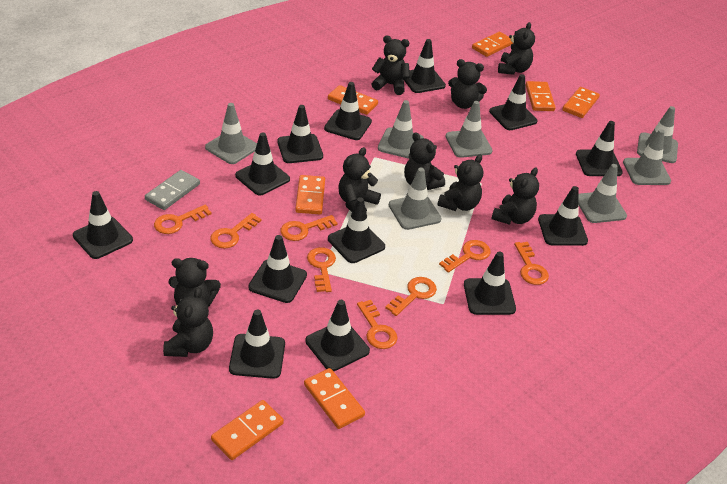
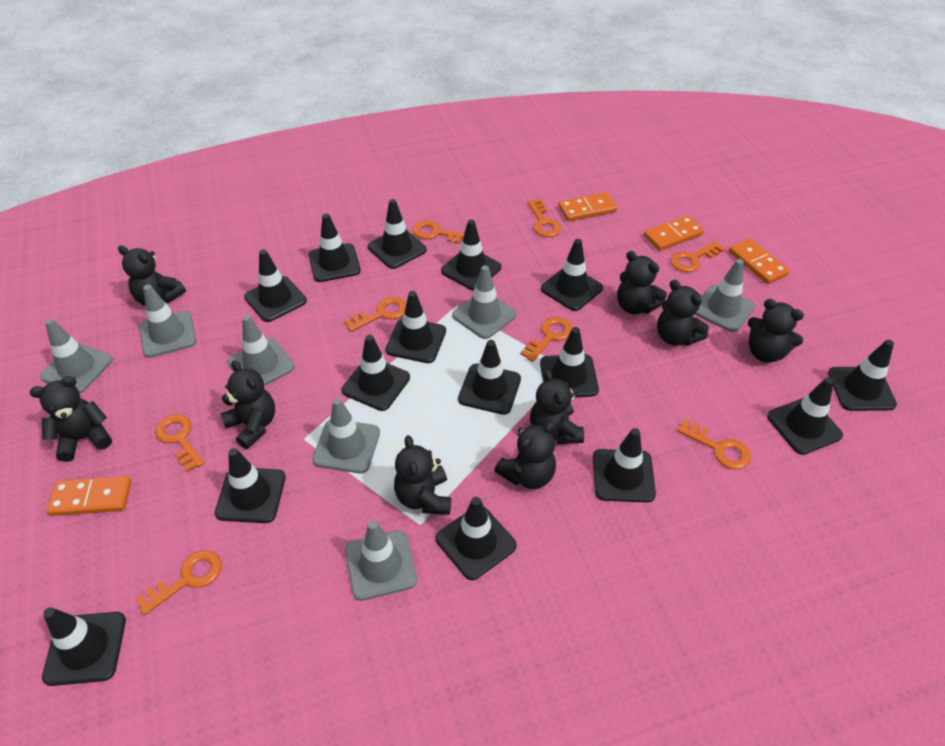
black traffic cone: 13 -> 15
grey domino: 1 -> 0
orange domino: 7 -> 4

